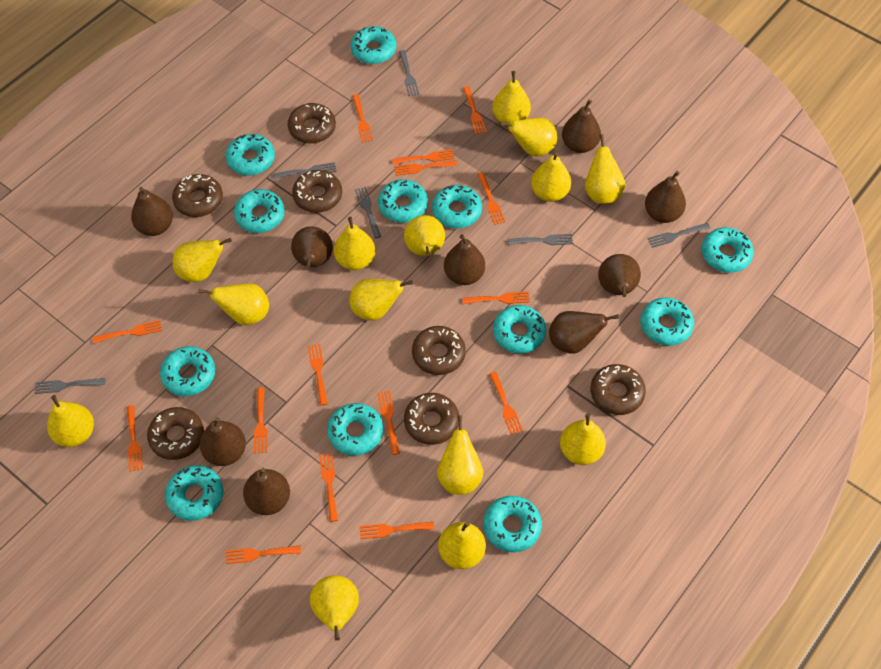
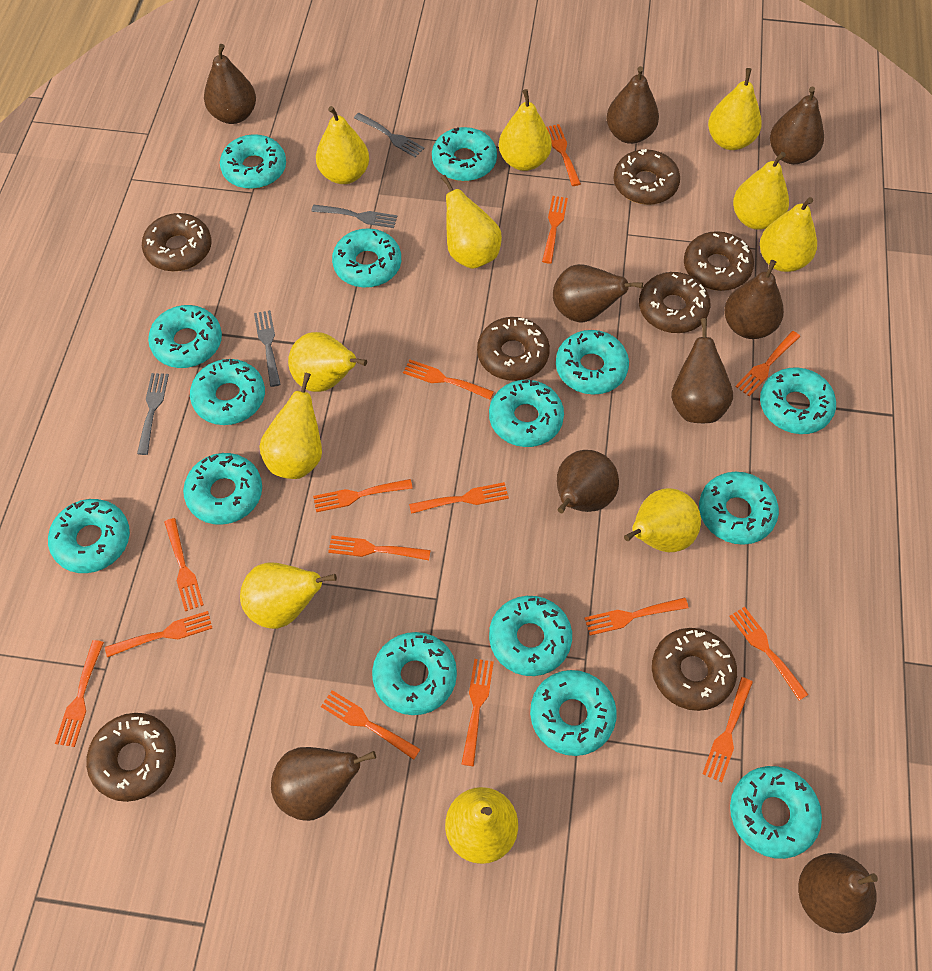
grey fork: 6 -> 4
turquoise donut: 12 -> 15
yellow pear: 14 -> 11

